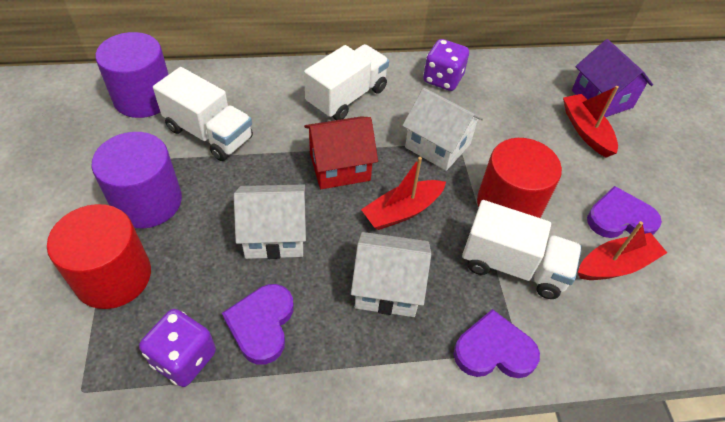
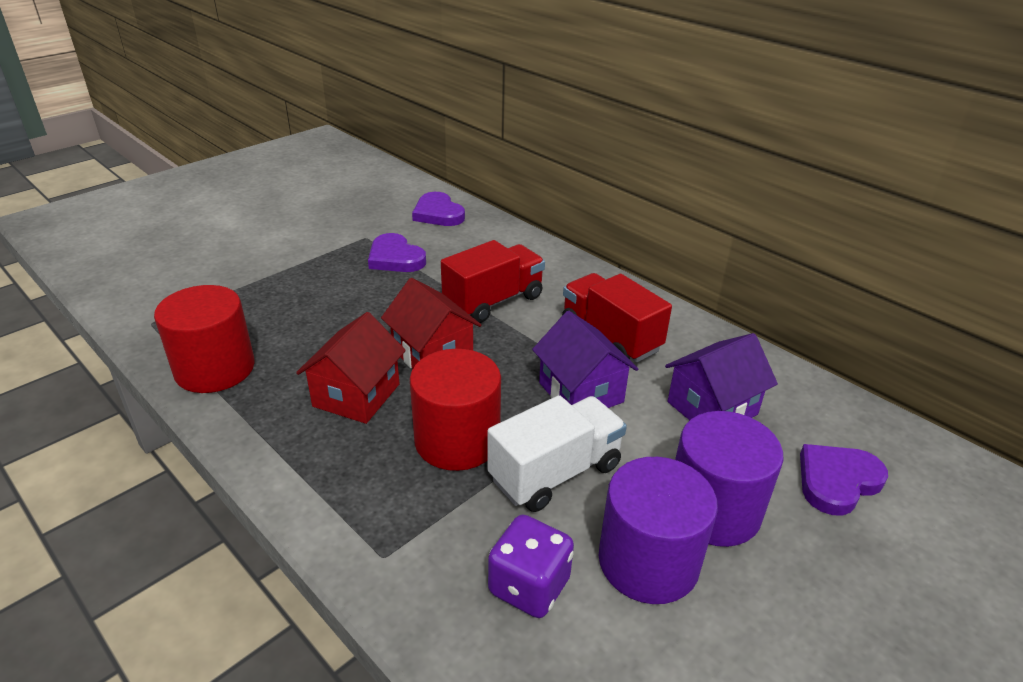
purple dice: 2 -> 1
purple house: 1 -> 2
red boat: 3 -> 0
red house: 1 -> 2
red truck: 0 -> 2
white house: 3 -> 0
white truck: 3 -> 1

